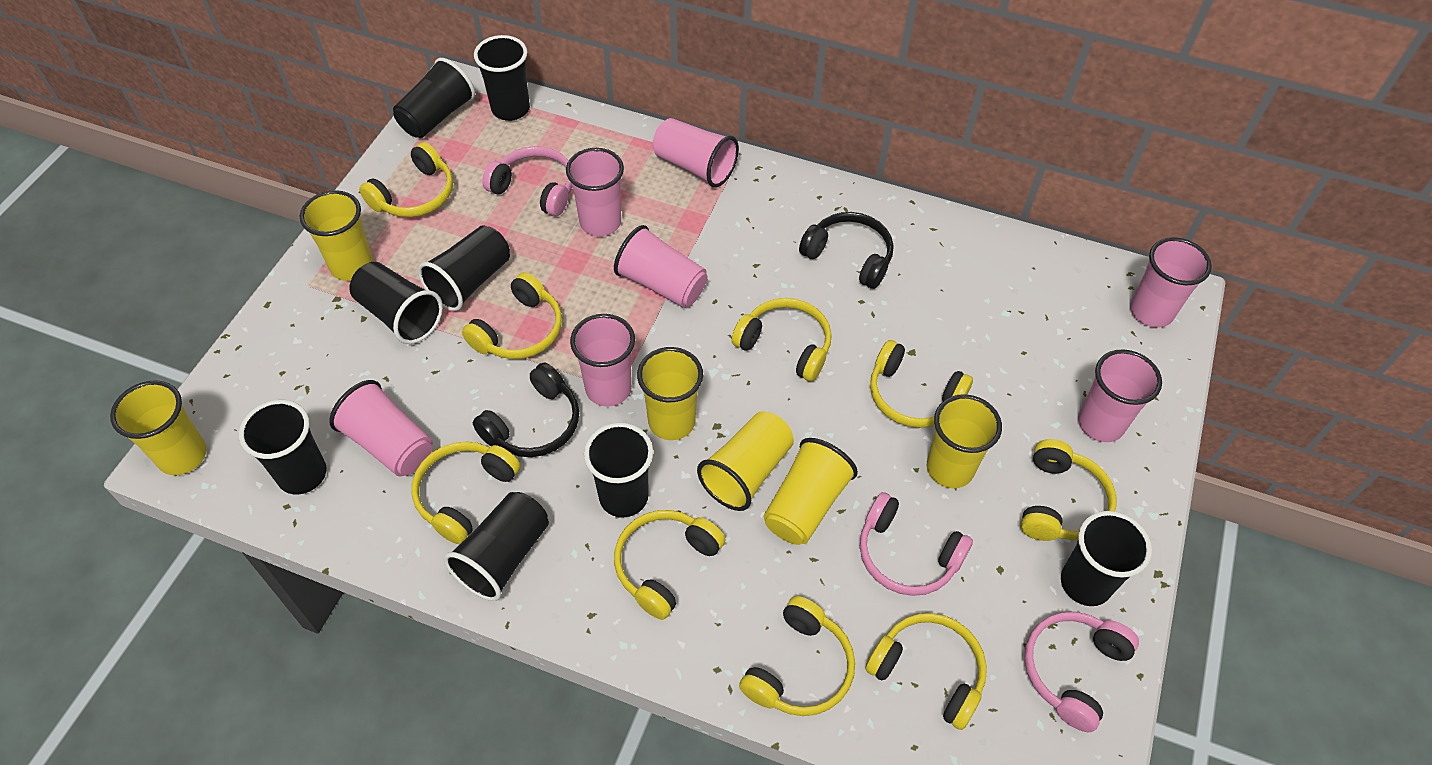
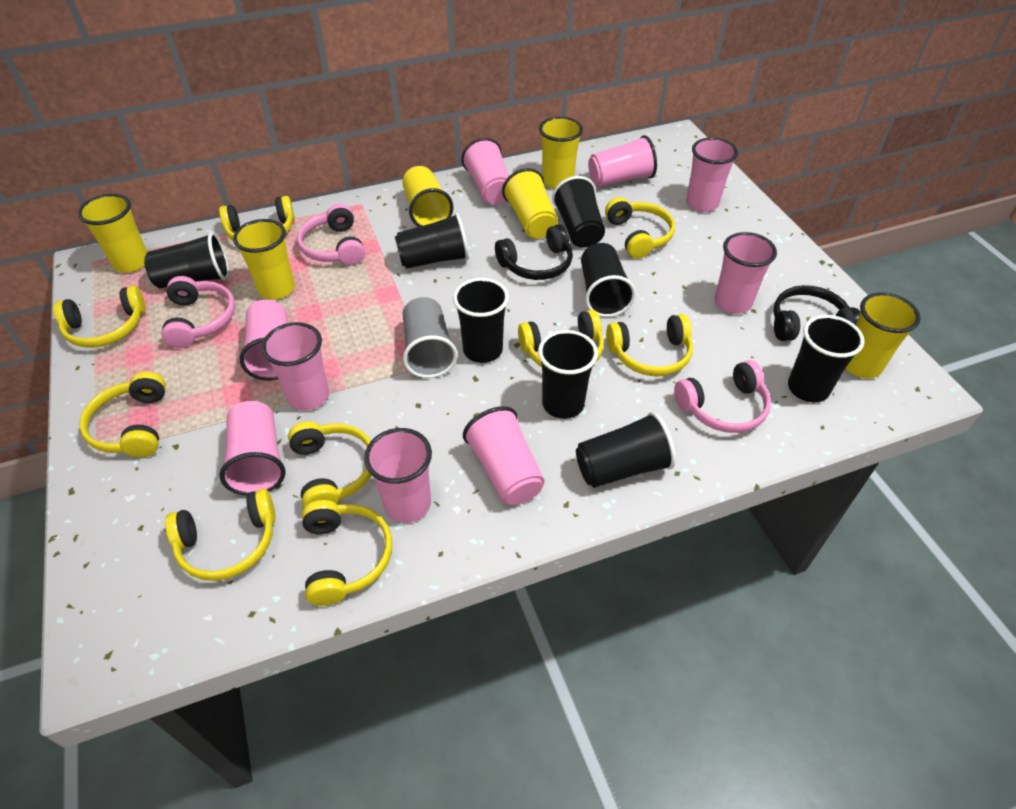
grey cup: 0 -> 1
pink cup: 7 -> 9

